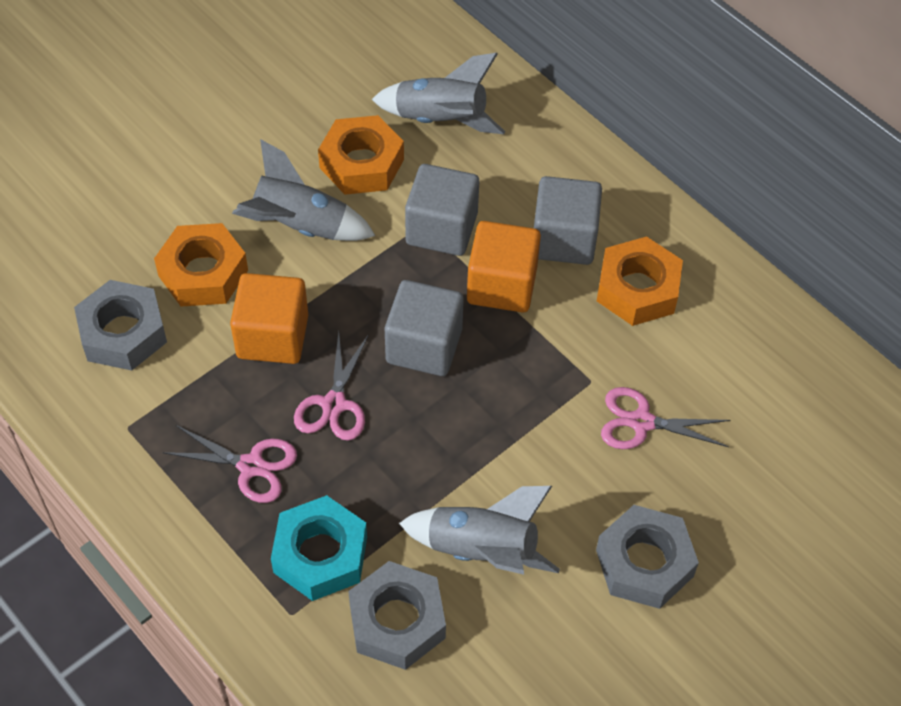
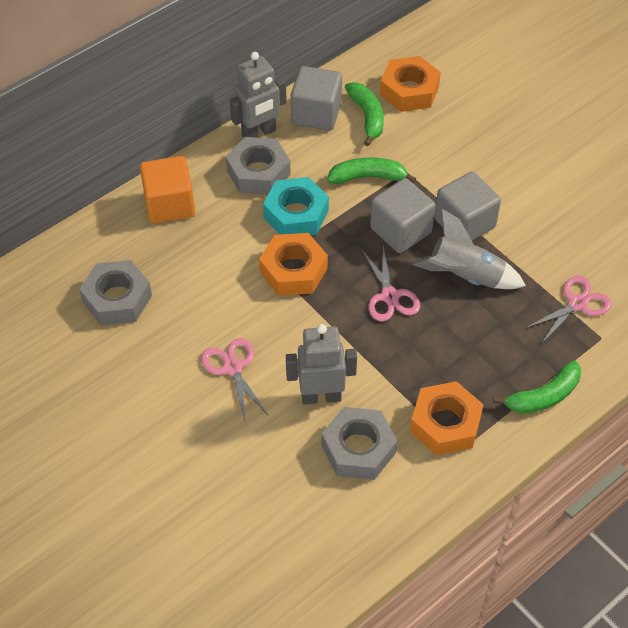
green banana: 0 -> 3
grey robot: 0 -> 2
grey rocket: 3 -> 1
orange cube: 2 -> 1

